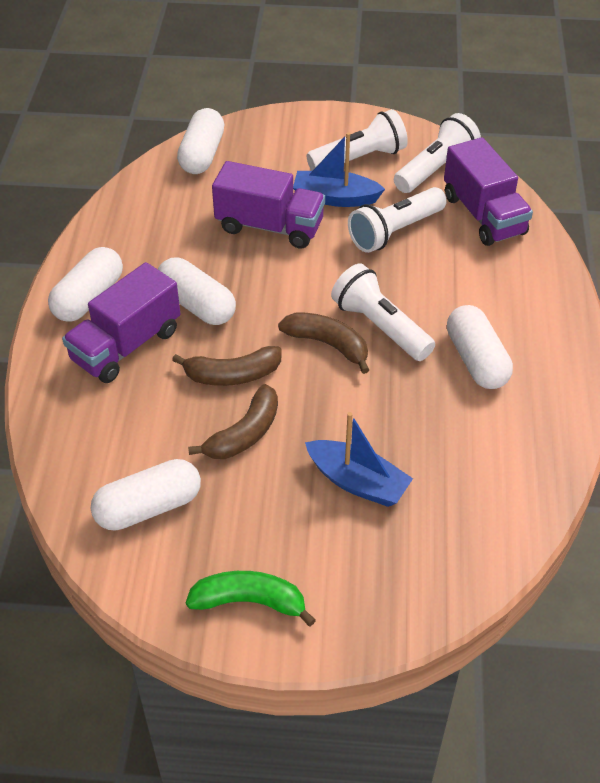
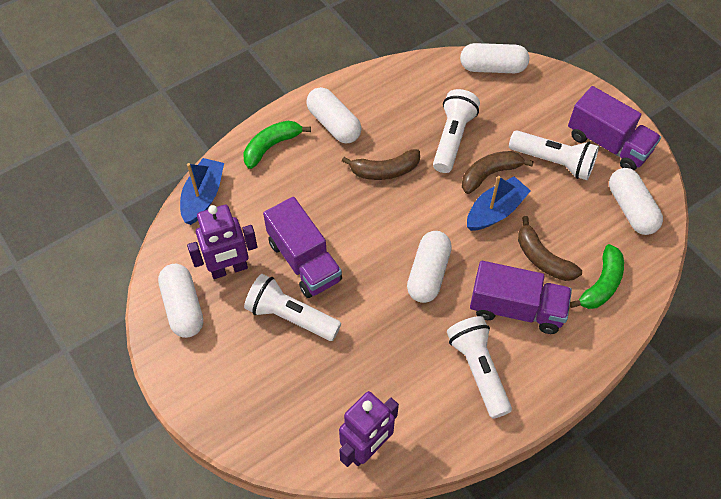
green banana: 1 -> 2
purple robot: 0 -> 2

